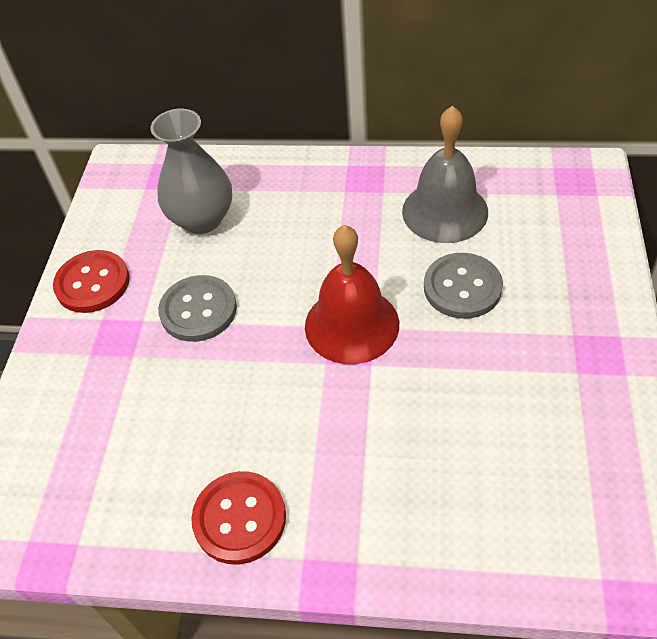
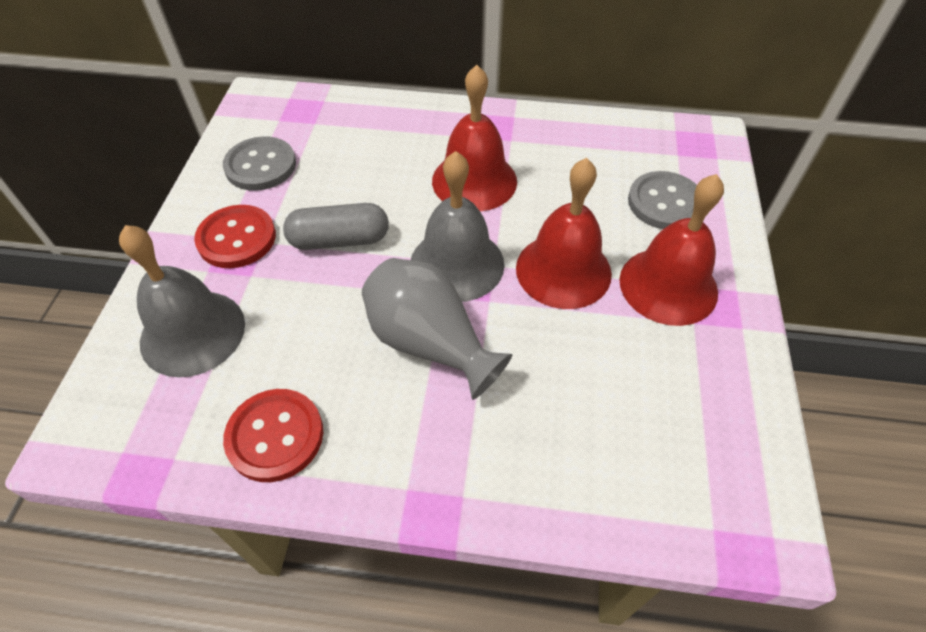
grey bell: 1 -> 2
grey capsule: 0 -> 1
red bell: 1 -> 3

